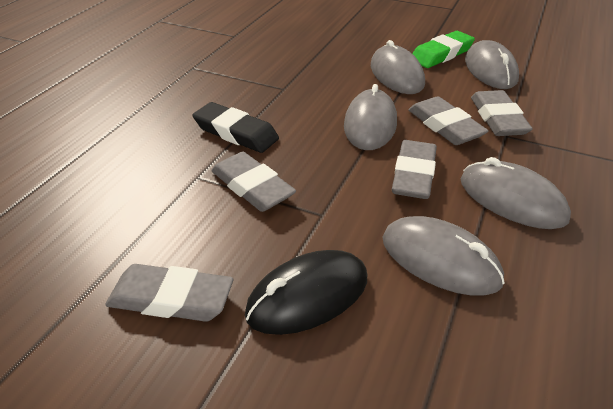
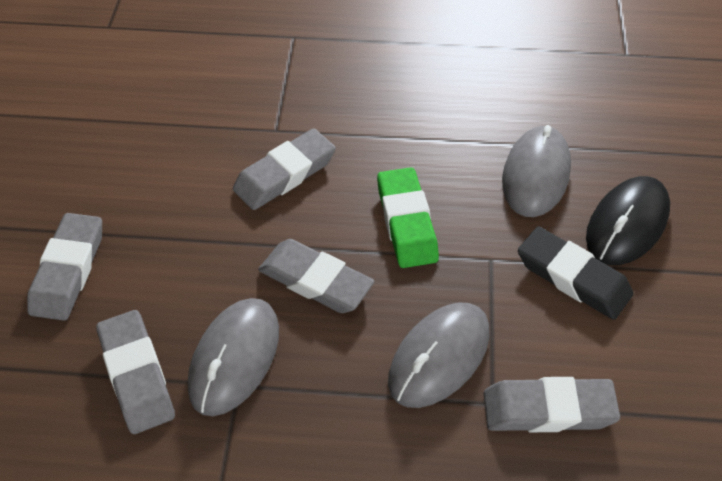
grey mouse: 5 -> 3

